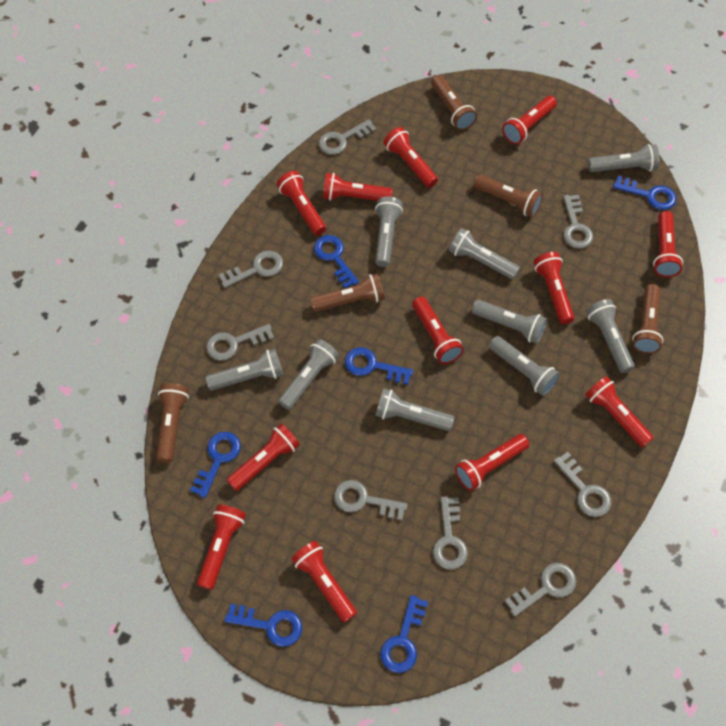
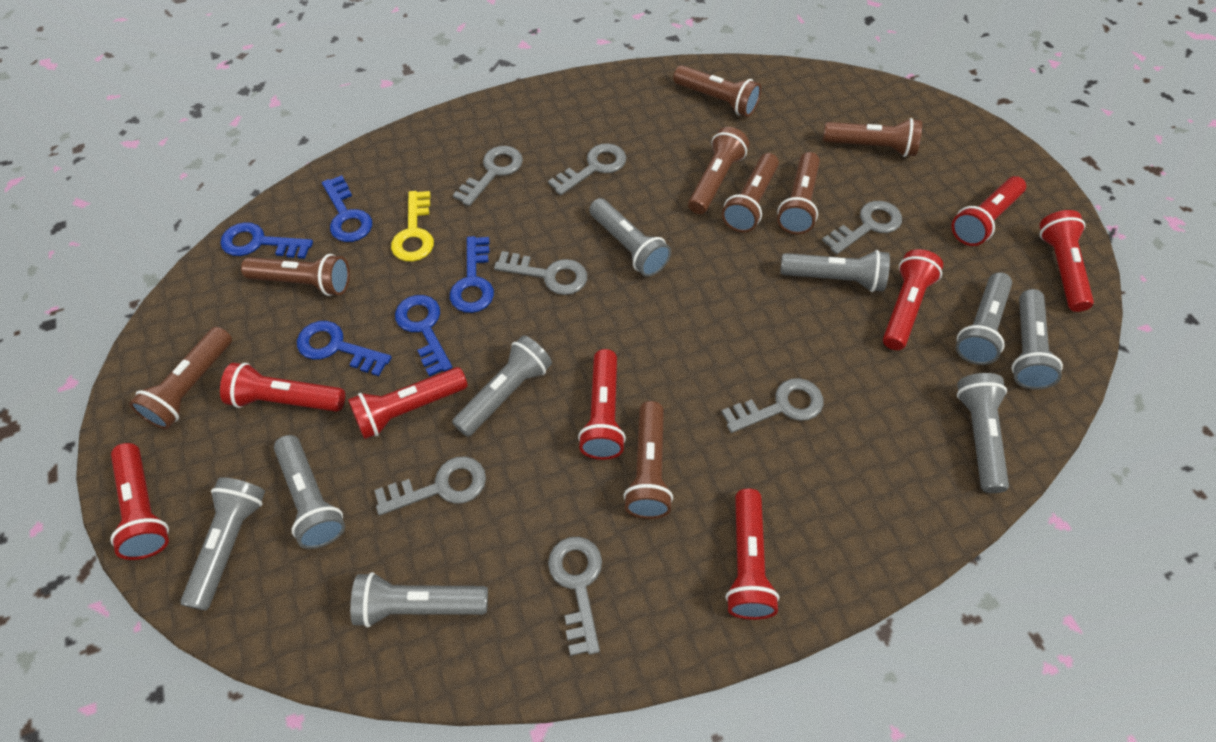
blue key: 6 -> 5
brown flashlight: 5 -> 8
grey key: 8 -> 7
red flashlight: 12 -> 8
yellow key: 0 -> 1

